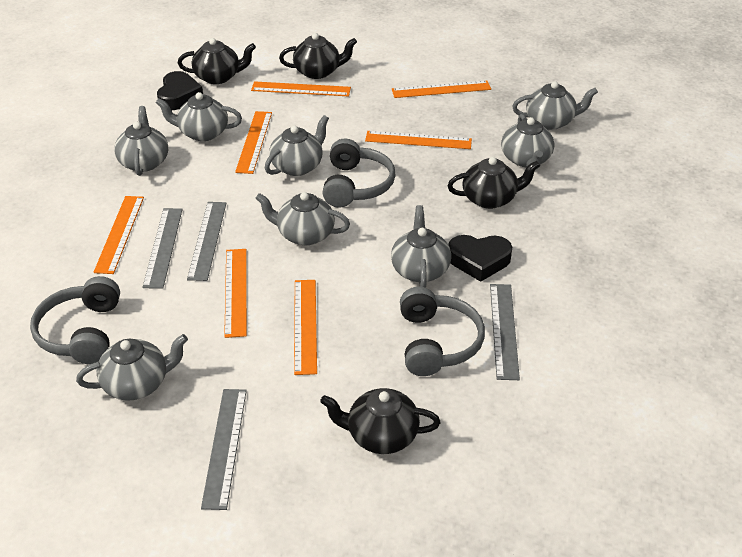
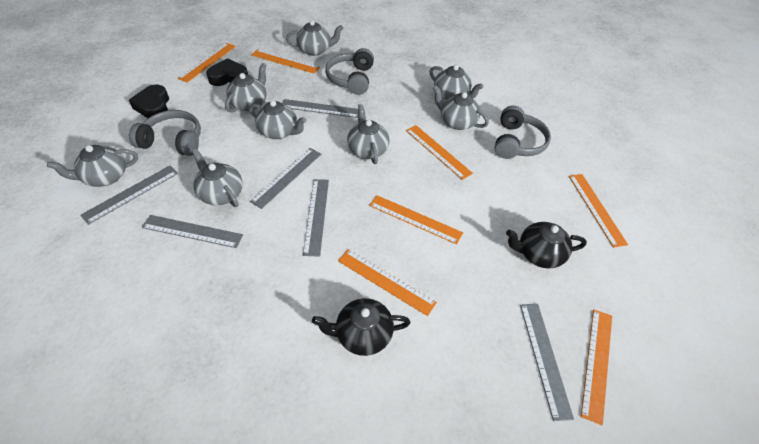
black teapot: 4 -> 2
grey ruler: 4 -> 6

